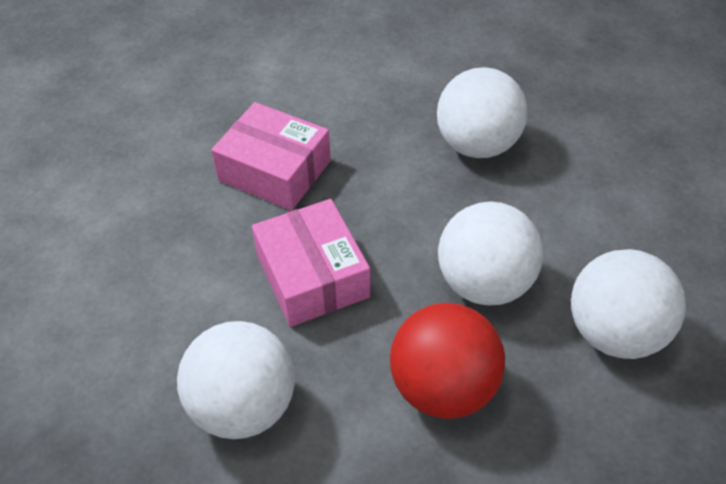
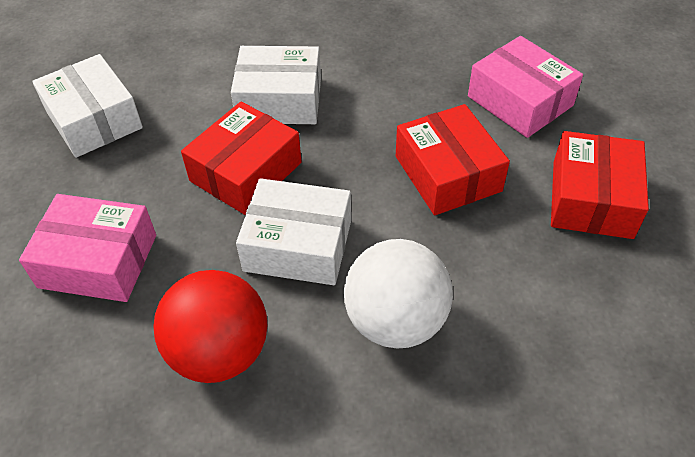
red box: 0 -> 3
white ball: 4 -> 1
white box: 0 -> 3

